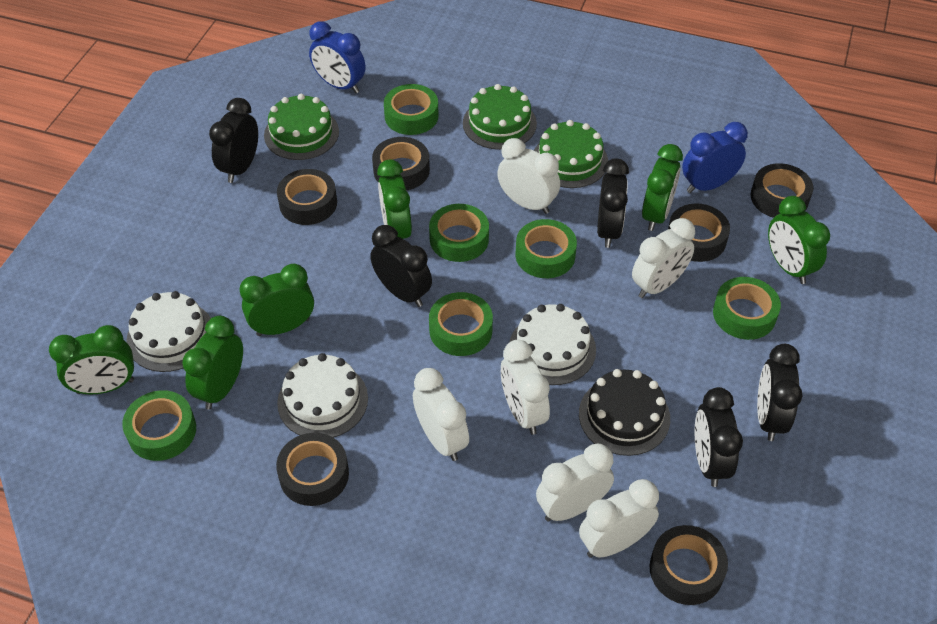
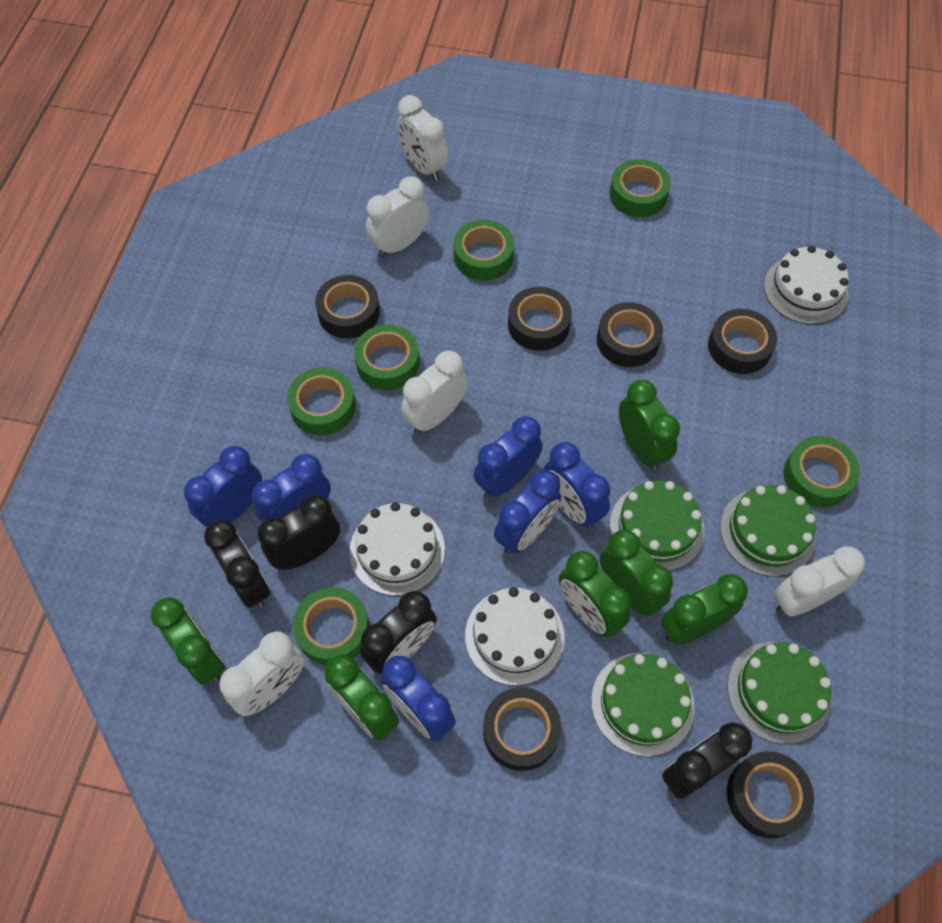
black cake: 1 -> 0
black clock: 5 -> 4
blue clock: 2 -> 6
green cake: 3 -> 4
white clock: 6 -> 5

